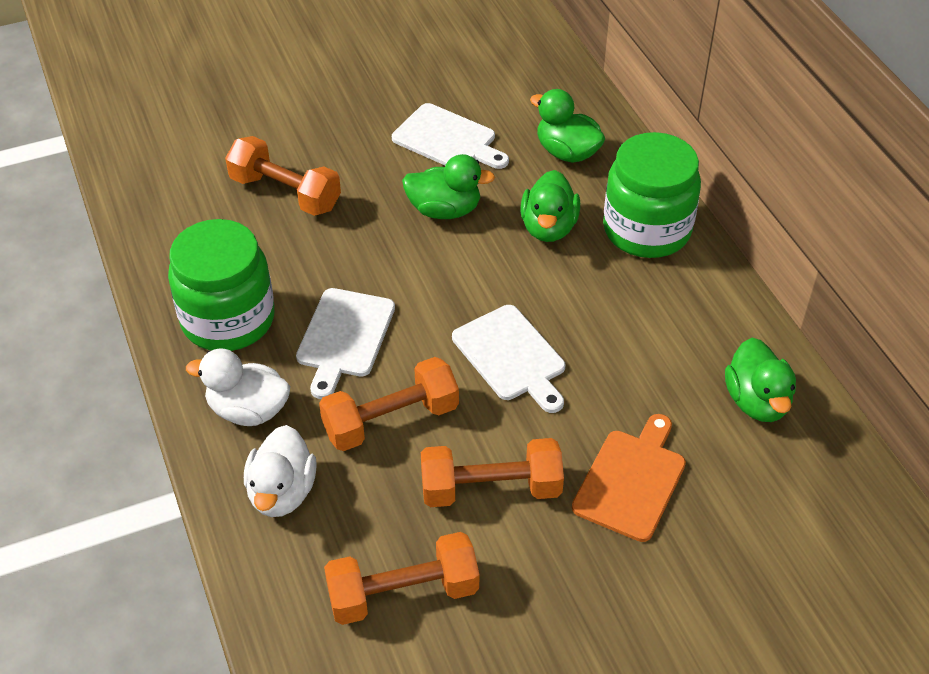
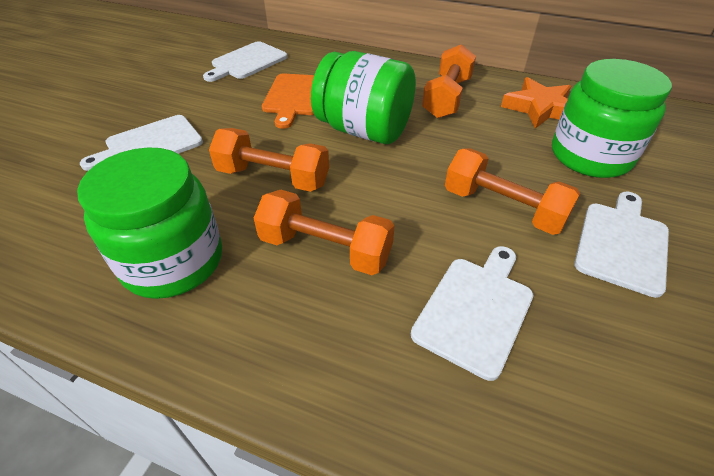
green duck: 4 -> 0
green jar: 2 -> 3
orange star: 0 -> 1
white cutting board: 3 -> 4
white duck: 2 -> 0

